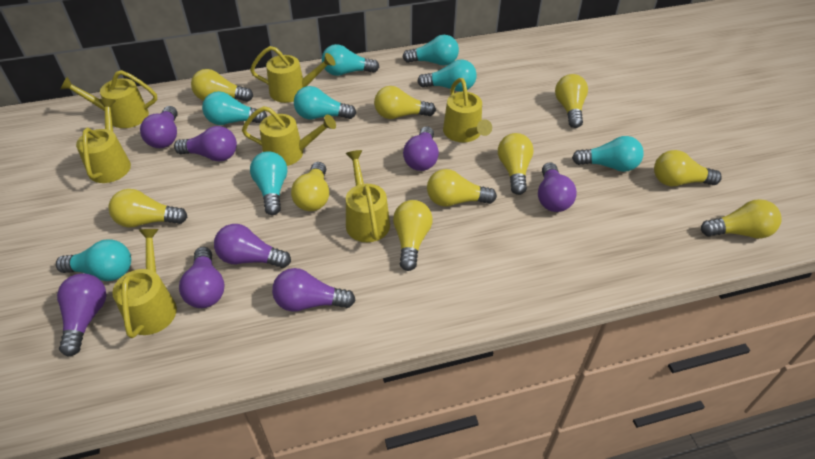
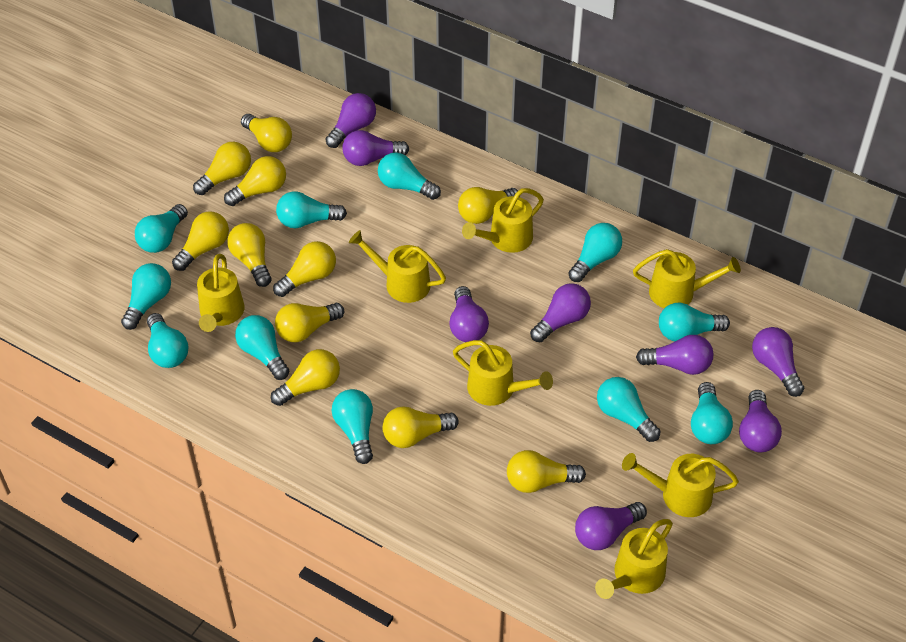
turquoise light bulb: 8 -> 11
yellow light bulb: 10 -> 11

